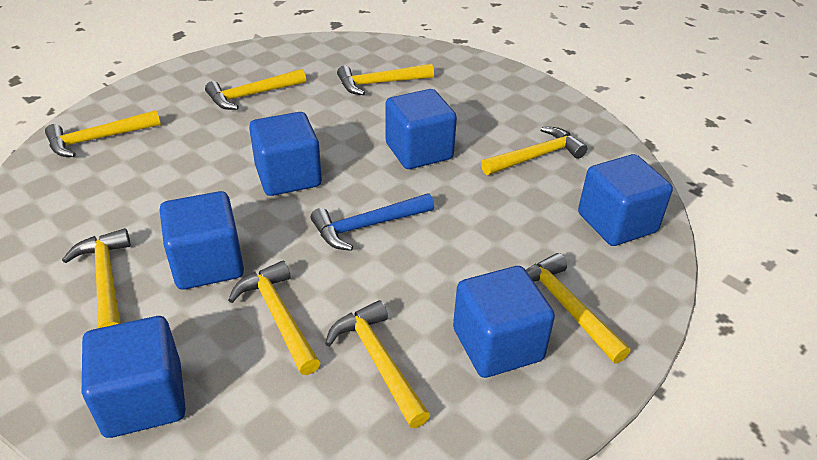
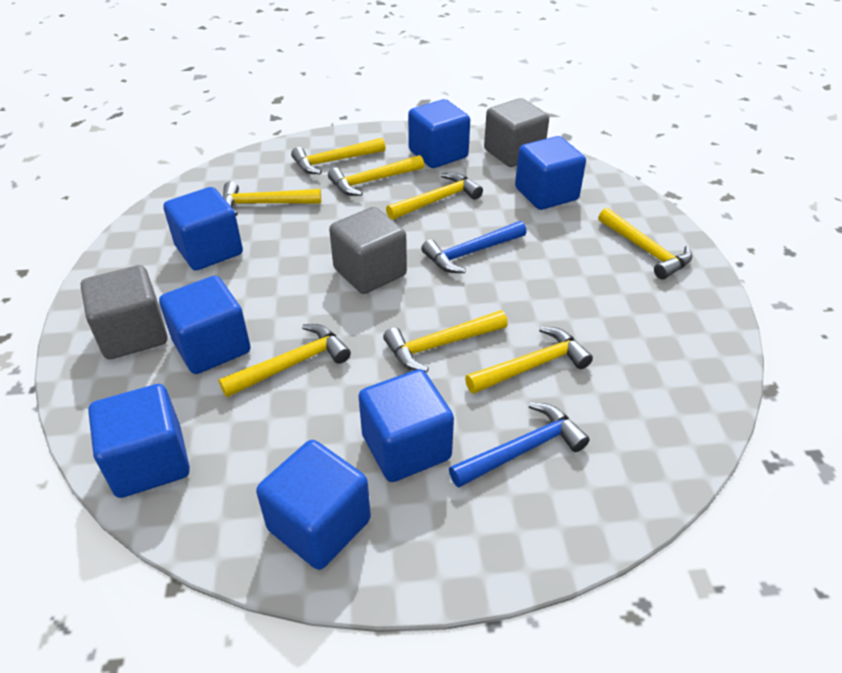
blue cube: 6 -> 7
blue hammer: 1 -> 2
grey cube: 0 -> 3

